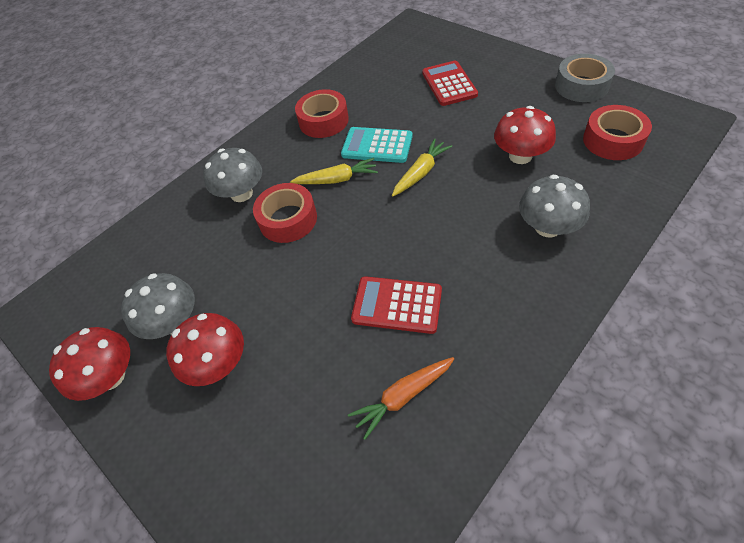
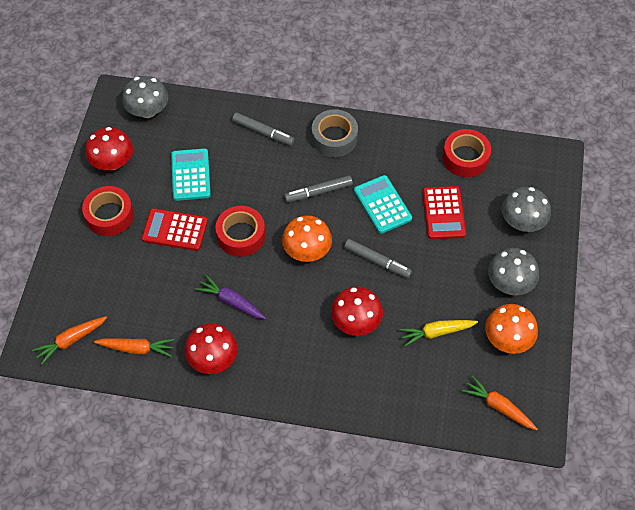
grey marker: 0 -> 3
orange carrot: 1 -> 3
orange mushroom: 0 -> 2
purple carrot: 0 -> 1
turquoise calculator: 1 -> 2
yellow carrot: 2 -> 1

